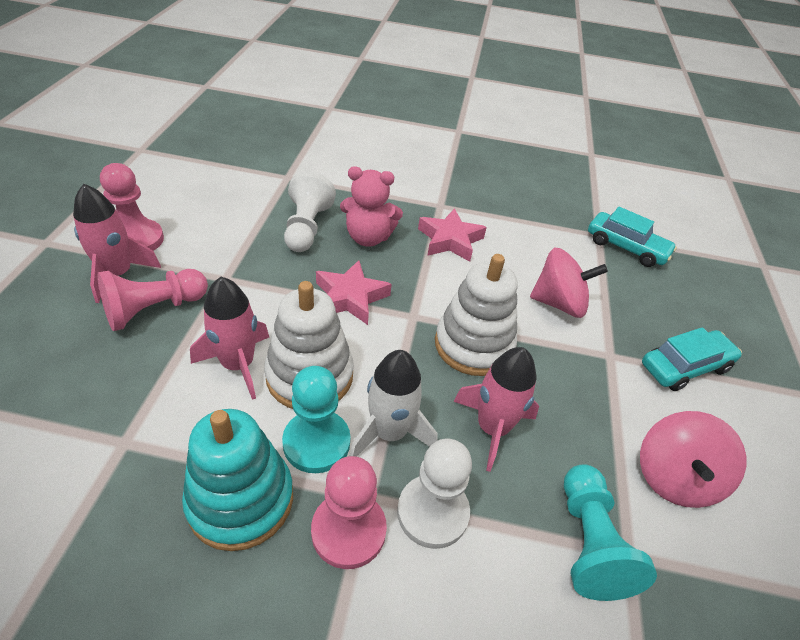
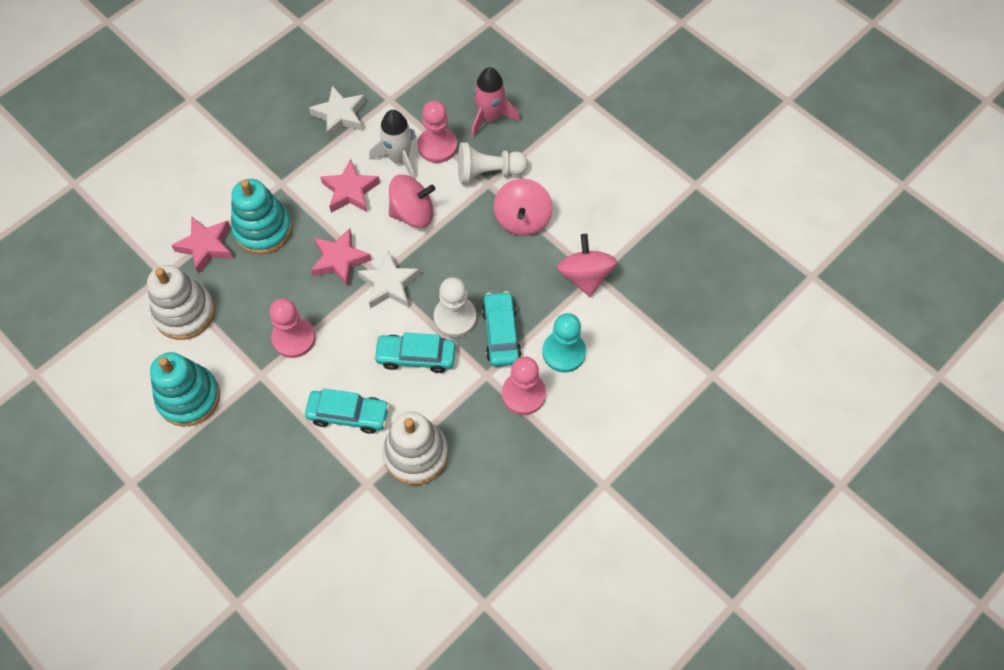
pink rocket: 3 -> 1
pink spinning top: 2 -> 3
pink star: 2 -> 3
pink teddy bear: 1 -> 0
turquoise car: 2 -> 3
turquoise pawn: 2 -> 1
turquoise stacking toy: 1 -> 2
white star: 0 -> 2

